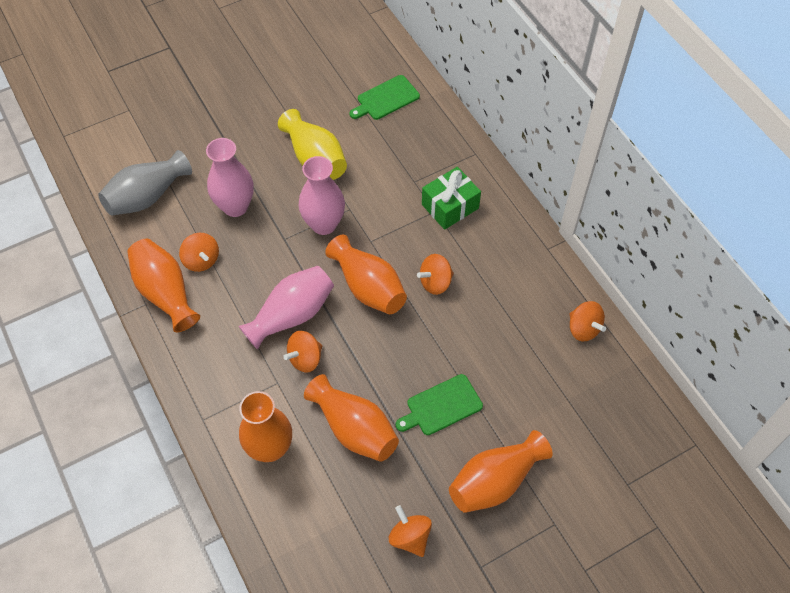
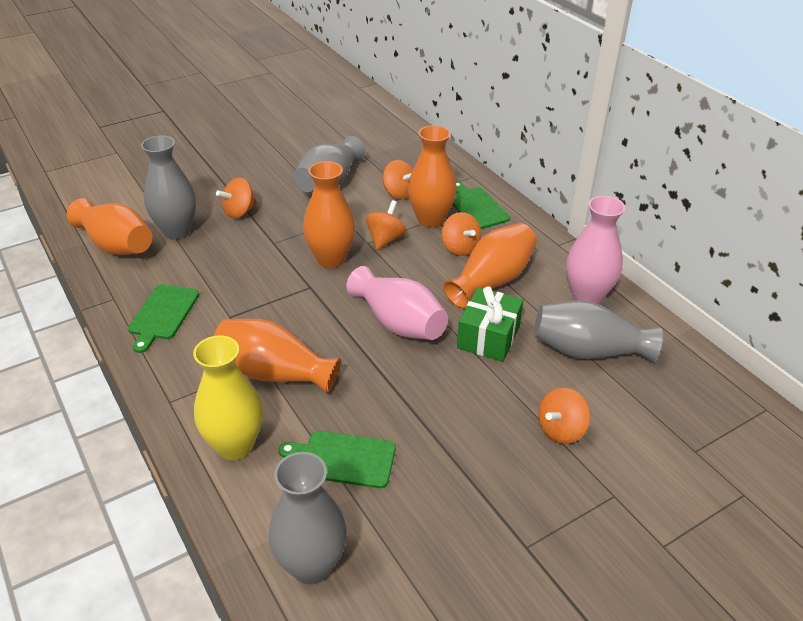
green cutting board: 2 -> 3
grey vase: 1 -> 4
pink vase: 3 -> 2

